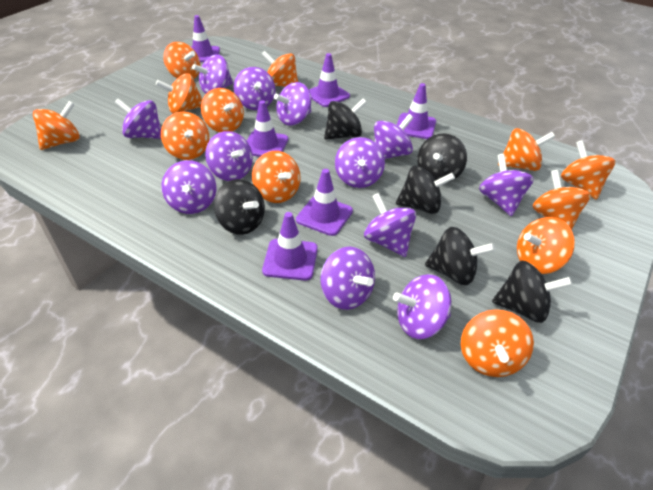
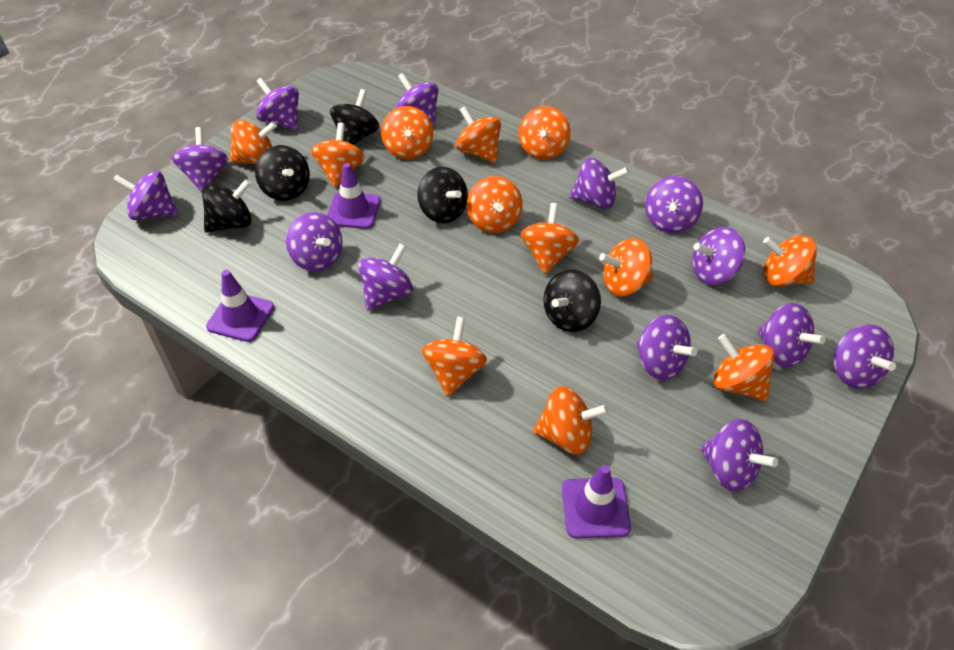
black spinning top: 6 -> 5
purple spinning top: 12 -> 13
purple traffic cone: 6 -> 3

